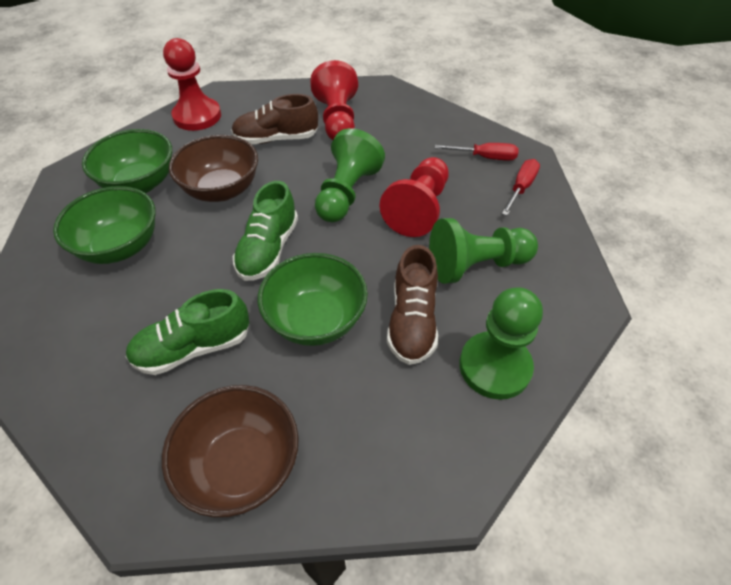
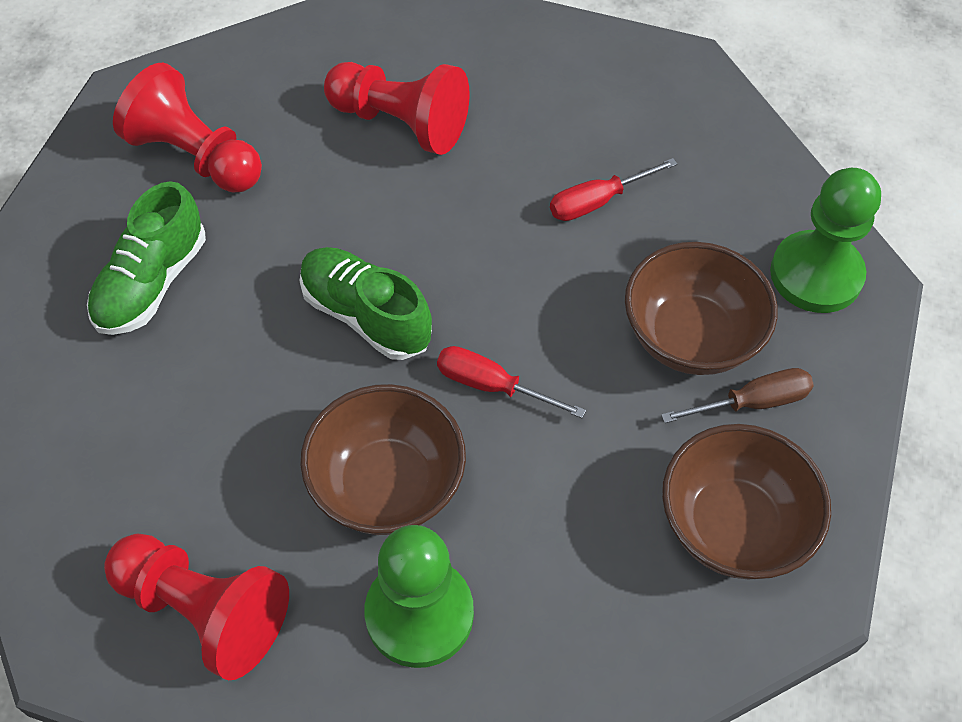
brown bowl: 2 -> 3
brown screwdriver: 0 -> 1
brown shoe: 2 -> 0
green bowl: 3 -> 0
green pawn: 3 -> 2

